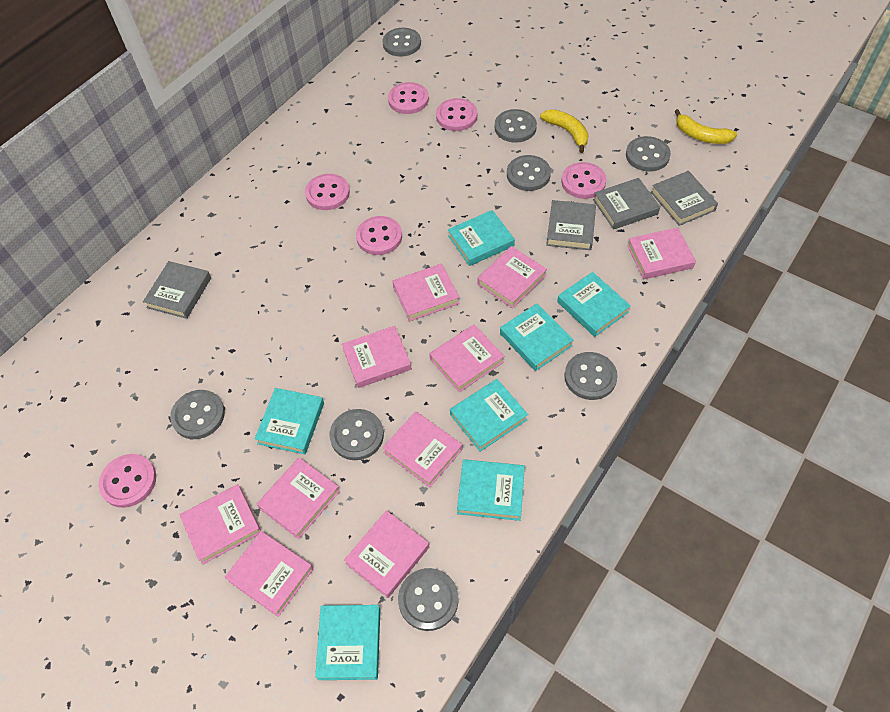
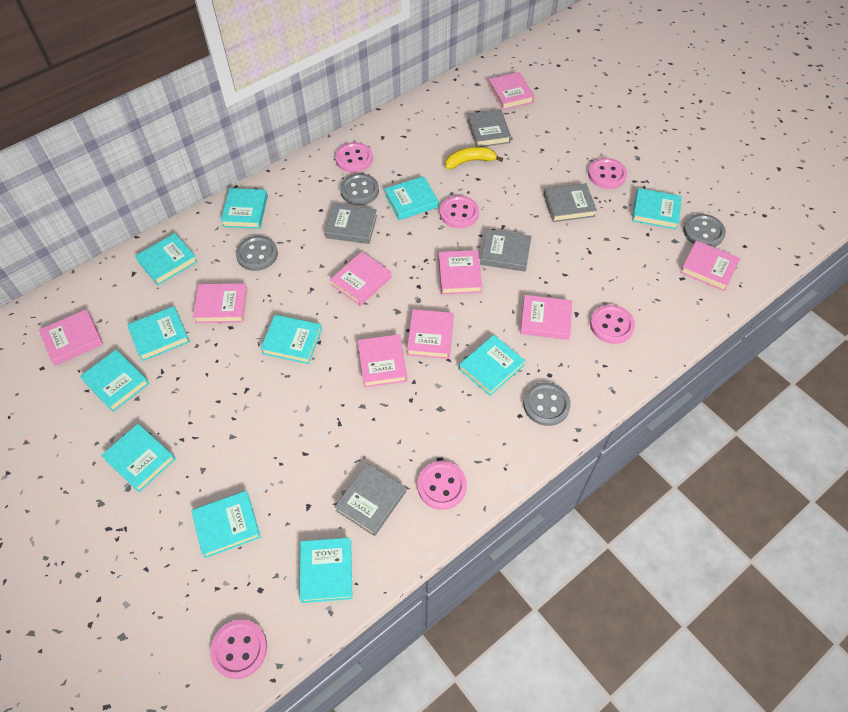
grey book: 4 -> 5
grey button: 8 -> 4
pink book: 10 -> 9
turquoise book: 7 -> 11
yellow banana: 2 -> 1

